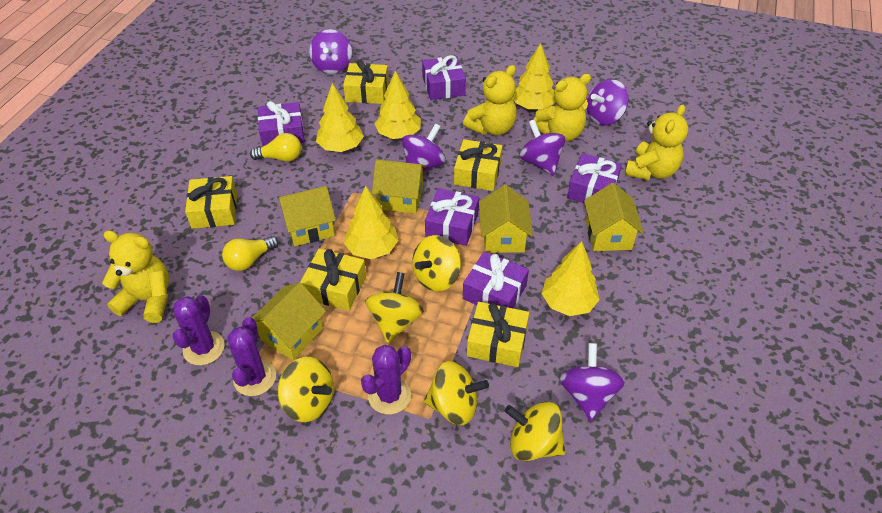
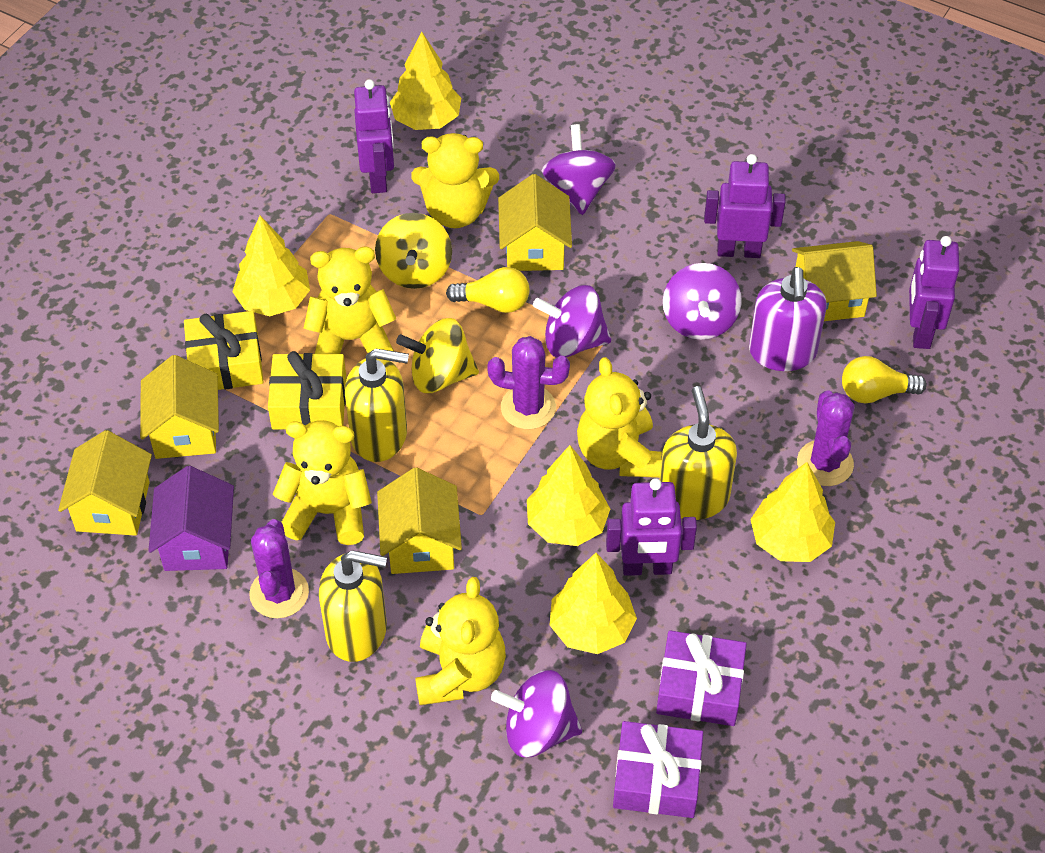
purple gift: 5 -> 2
purple house: 0 -> 1
purple robot: 0 -> 4
purple soap dispenser: 0 -> 1
purple spinning top: 5 -> 4
yellow gift: 5 -> 2
yellow soap dispenser: 0 -> 3
yellow spinning top: 5 -> 2
yellow teddy bear: 4 -> 5

